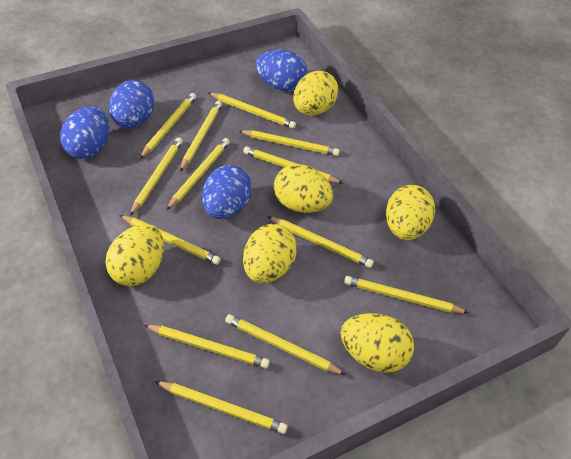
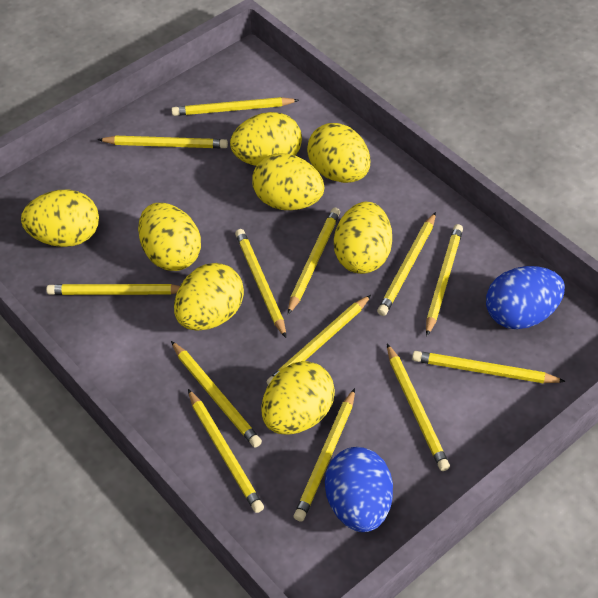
blue egg: 4 -> 2
yellow egg: 6 -> 8

